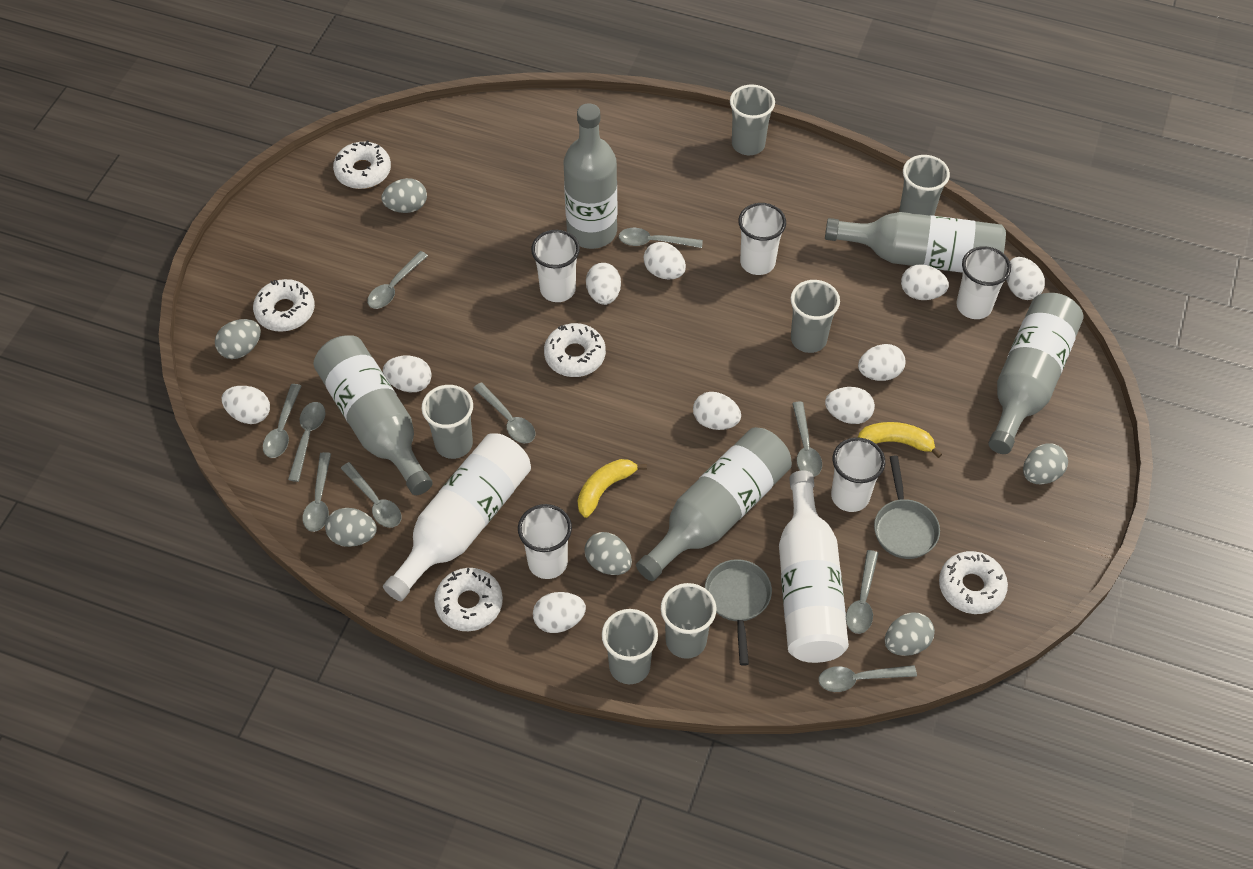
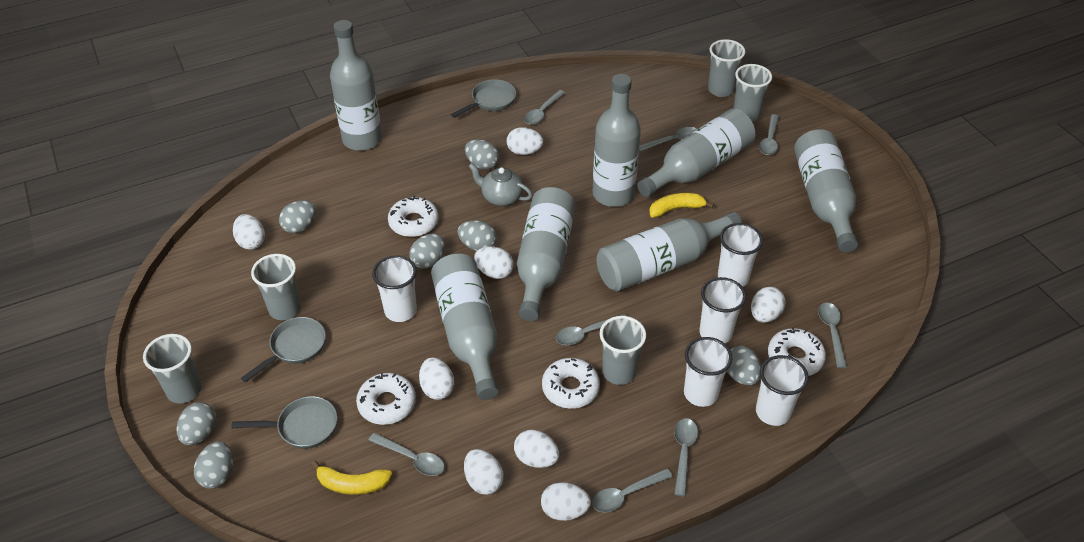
grey bottle: 5 -> 7
grey cup: 6 -> 5
grey egg: 6 -> 7
grey pan: 2 -> 3
grey spoon: 10 -> 8
grey teapot: 0 -> 1
white bottle: 2 -> 0
white donut: 5 -> 4
white egg: 10 -> 8

